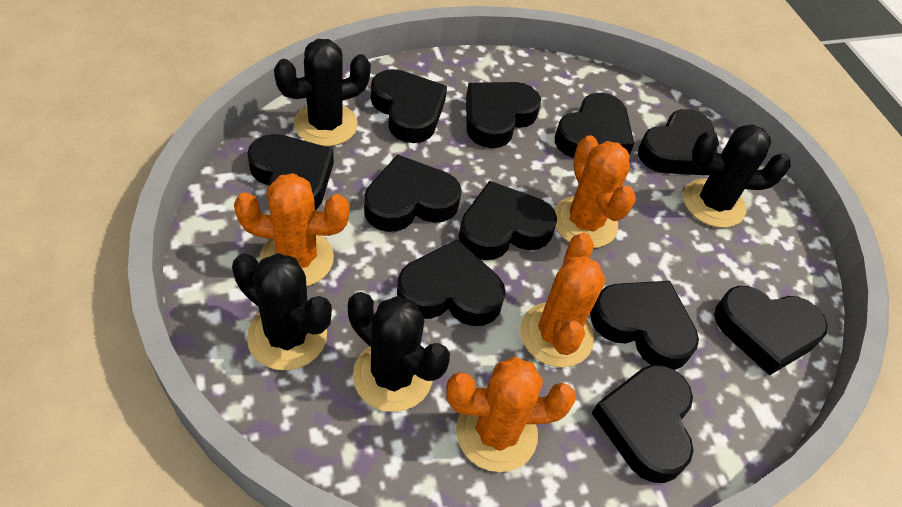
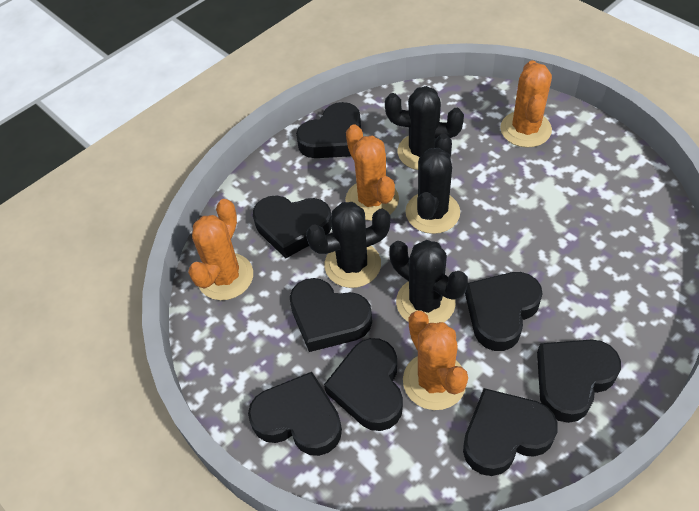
black heart: 11 -> 8

